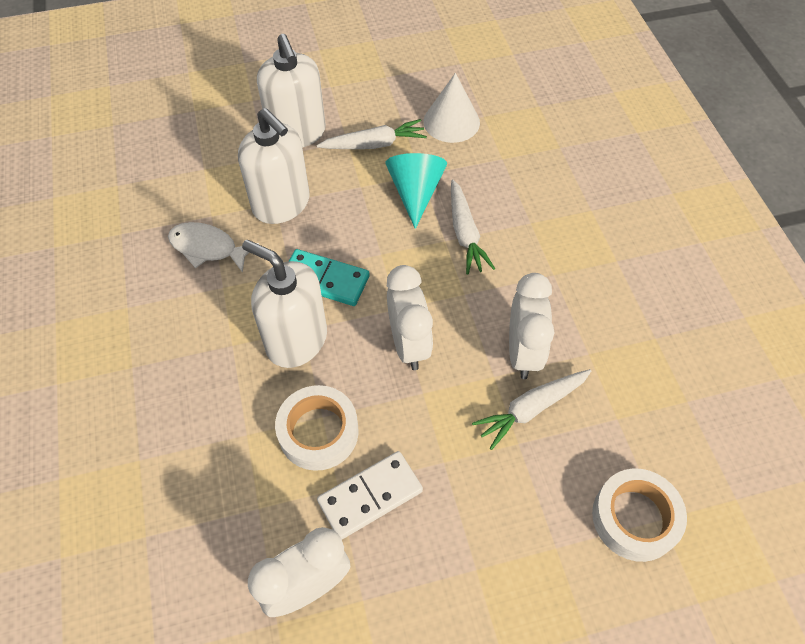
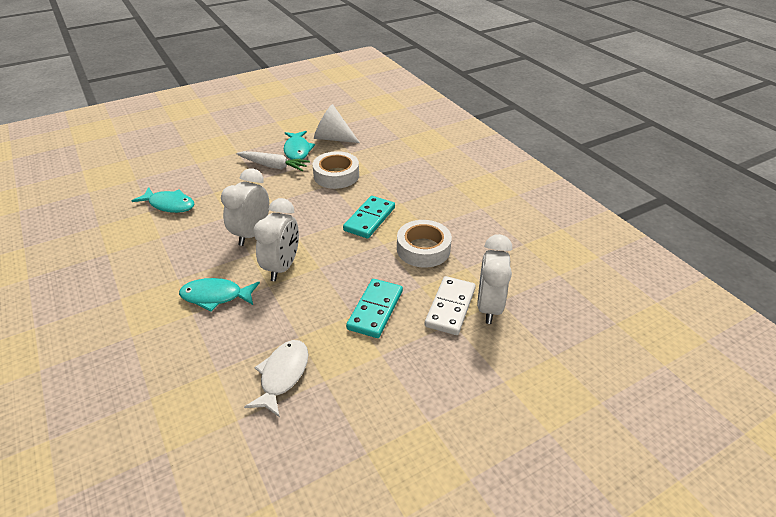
turquoise cone: 1 -> 0
turquoise domino: 1 -> 2
turquoise fish: 0 -> 3
white carrot: 3 -> 1
white soap dispenser: 3 -> 0

